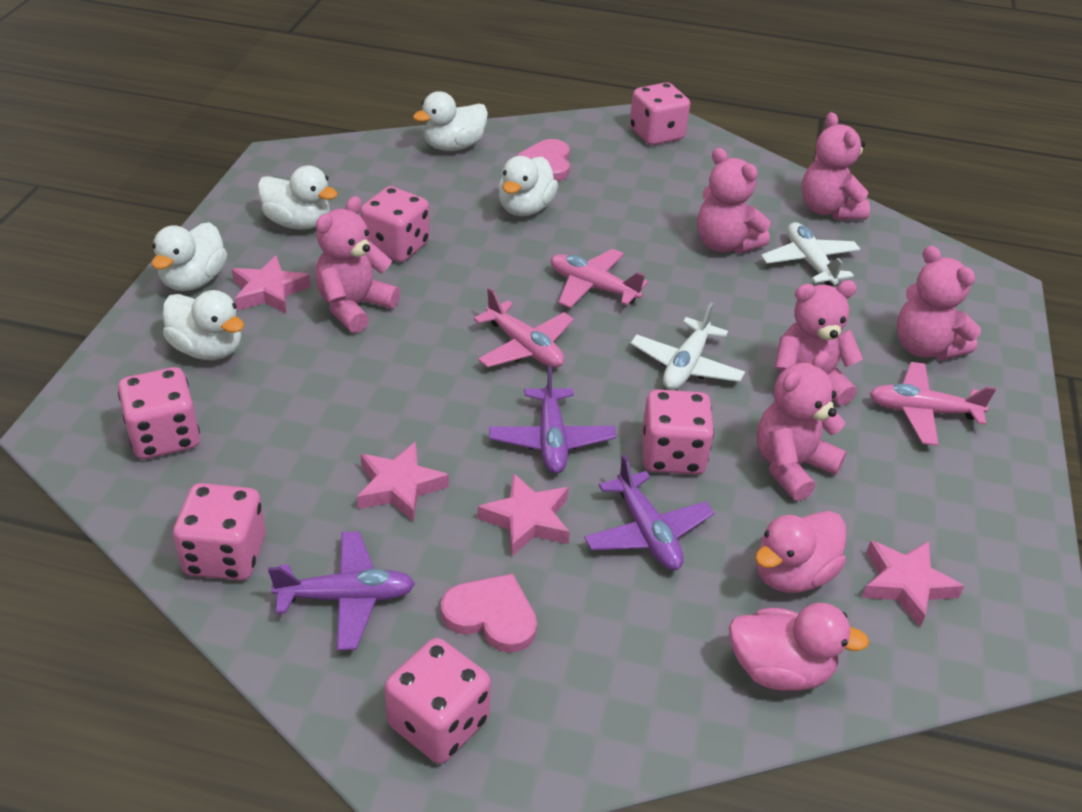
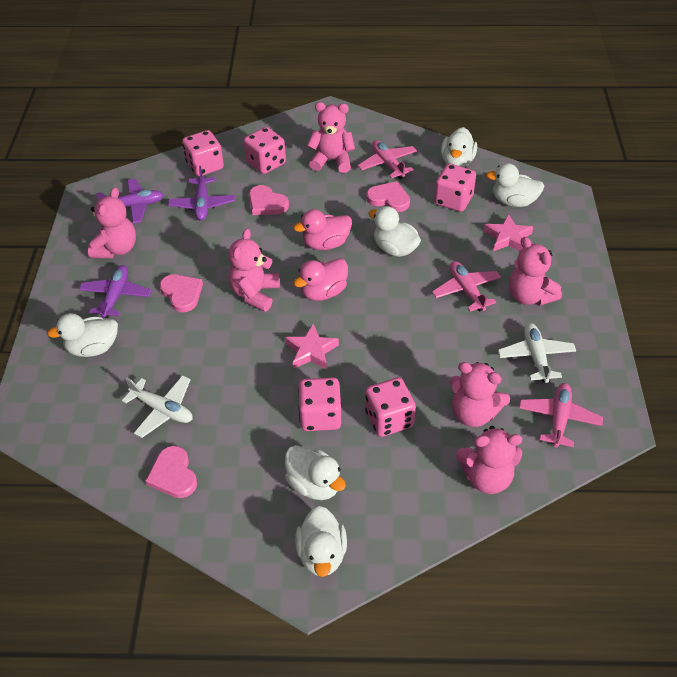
pink dice: 6 -> 5
pink heart: 2 -> 4
pink star: 4 -> 2
white duck: 5 -> 6

